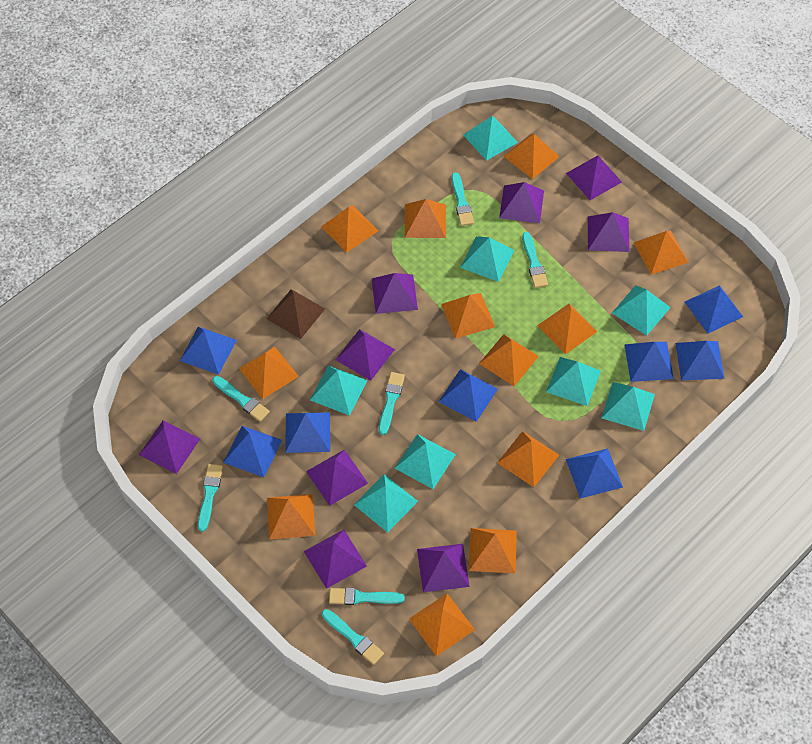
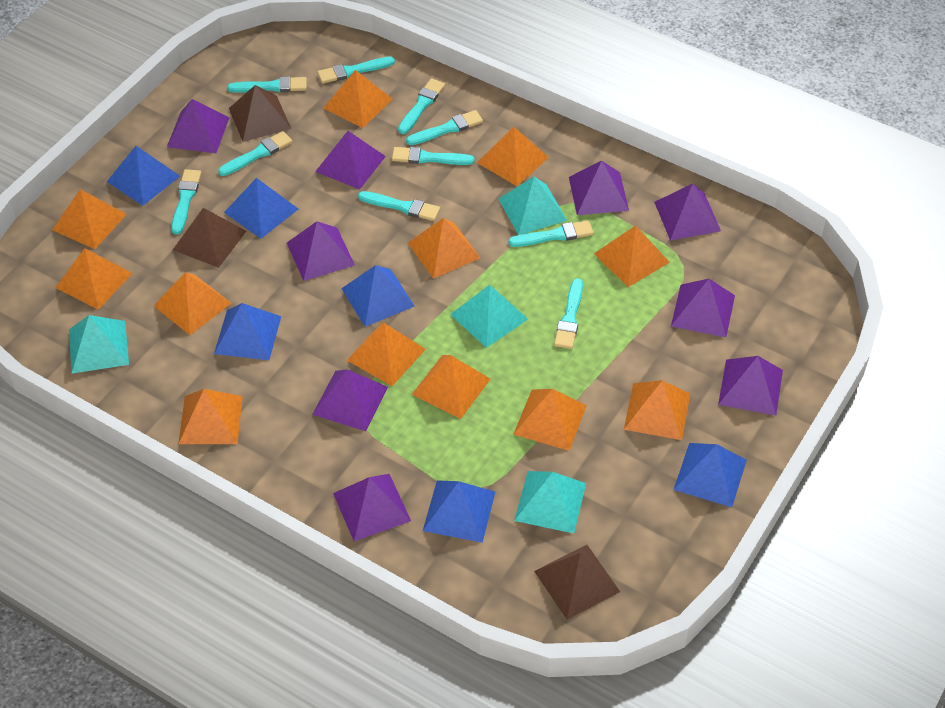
blue pyramid: 8 -> 6
brown pyramid: 1 -> 3
turquoise brush: 7 -> 10
turquoise pyramid: 8 -> 4

